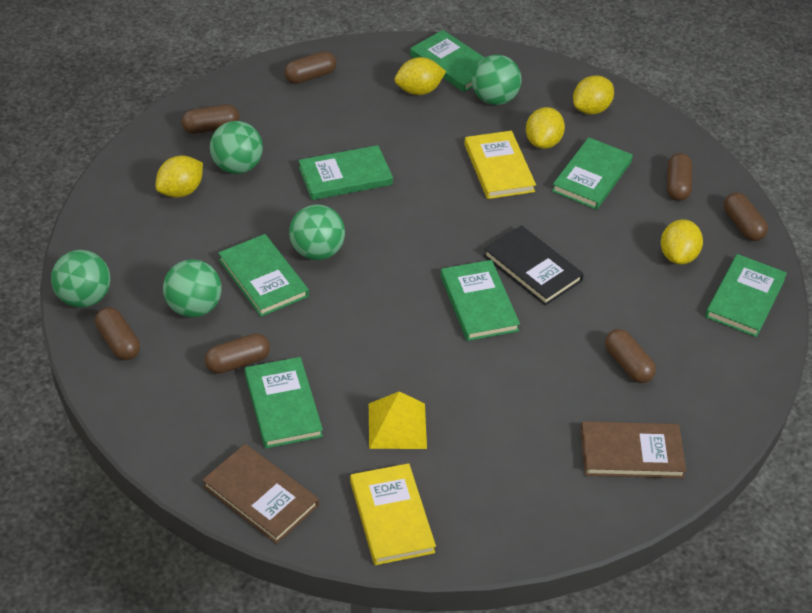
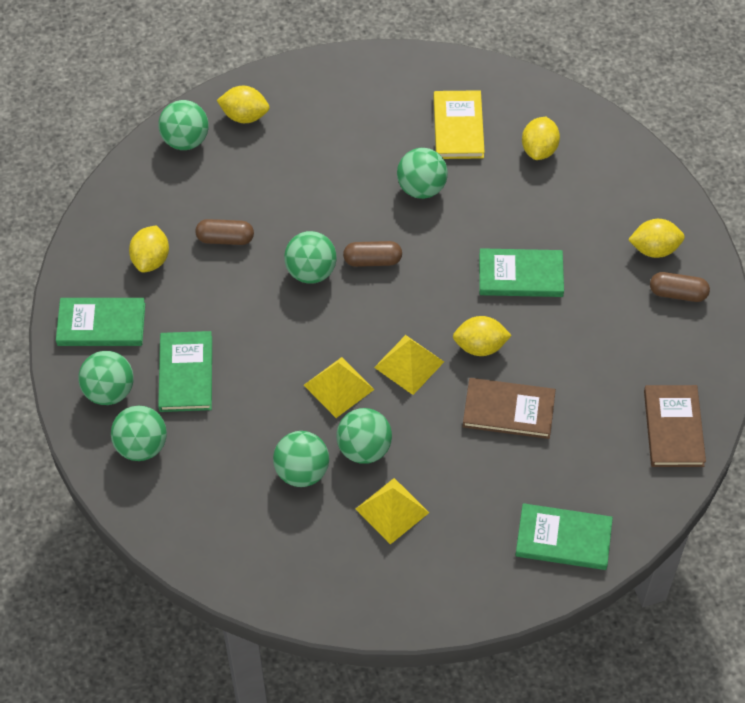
black book: 1 -> 0
brown capsule: 7 -> 3
green ball: 5 -> 7
green book: 7 -> 4
yellow book: 2 -> 1
yellow pyramid: 1 -> 3

